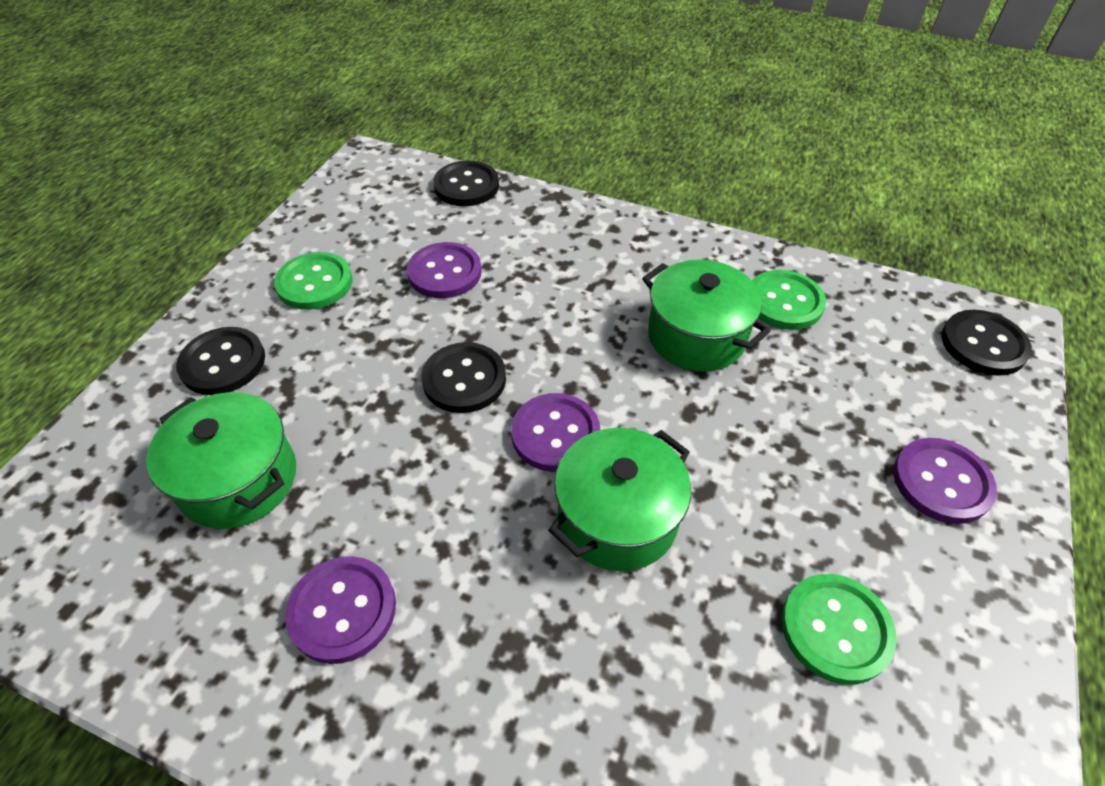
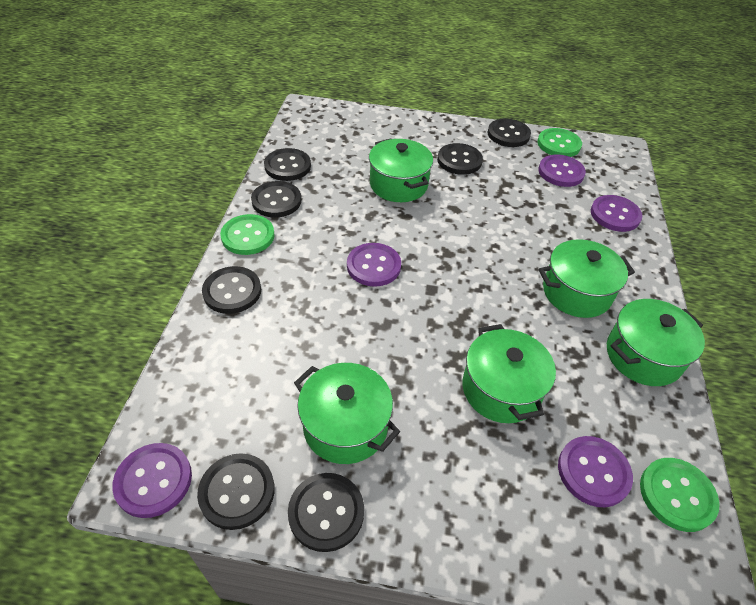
black button: 4 -> 7
green pot: 3 -> 5
purple button: 4 -> 5

